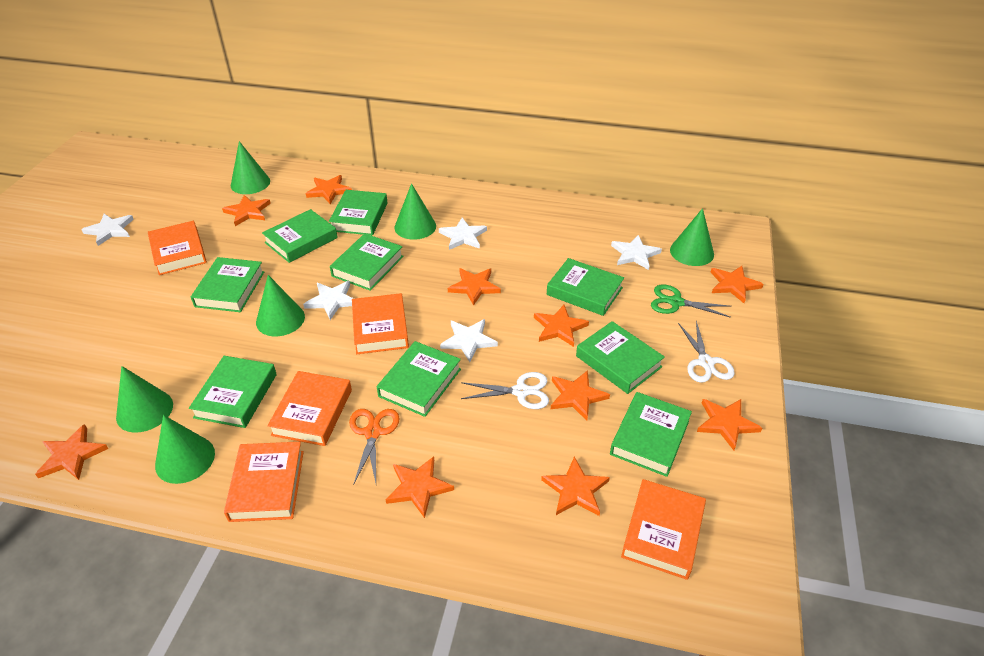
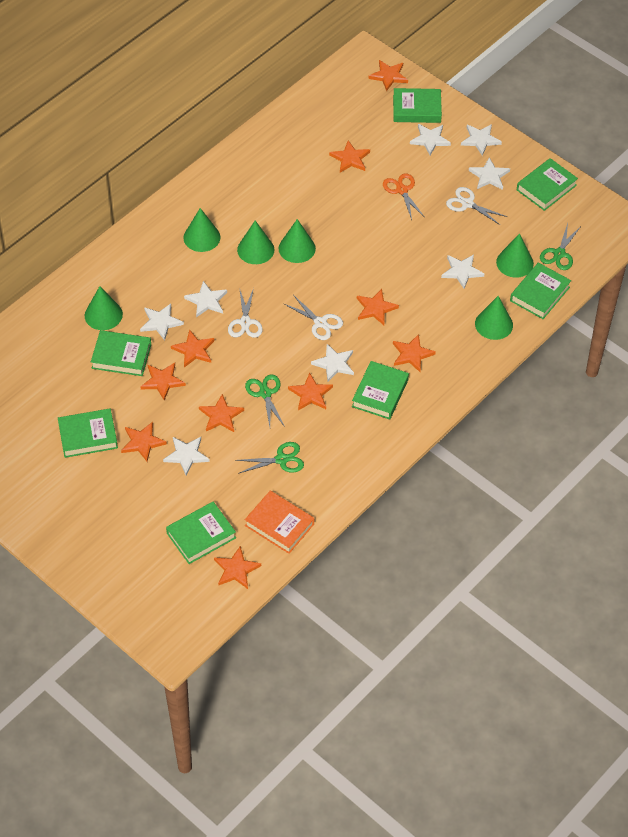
green book: 9 -> 7
green scissors: 1 -> 3
orange book: 5 -> 1
white scissors: 2 -> 3
white star: 5 -> 8

